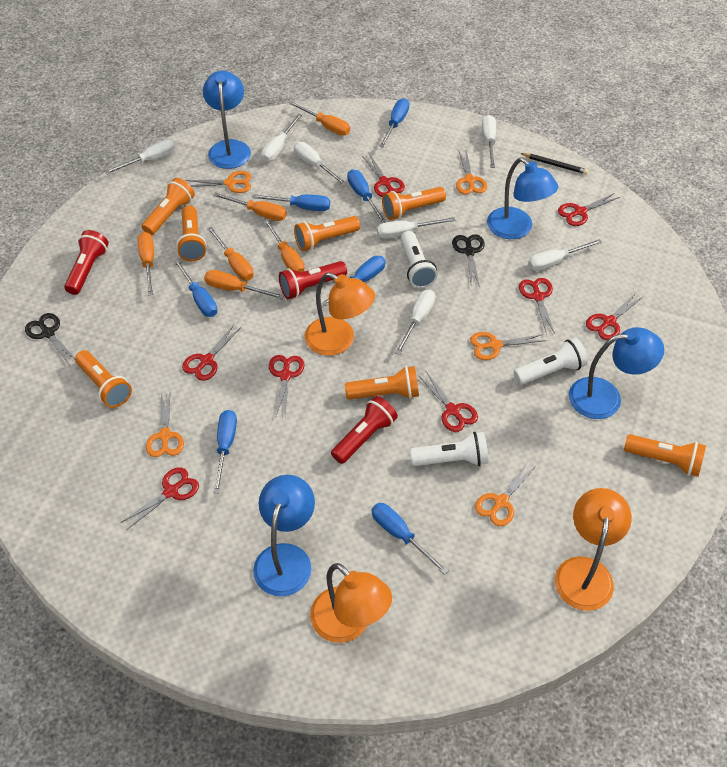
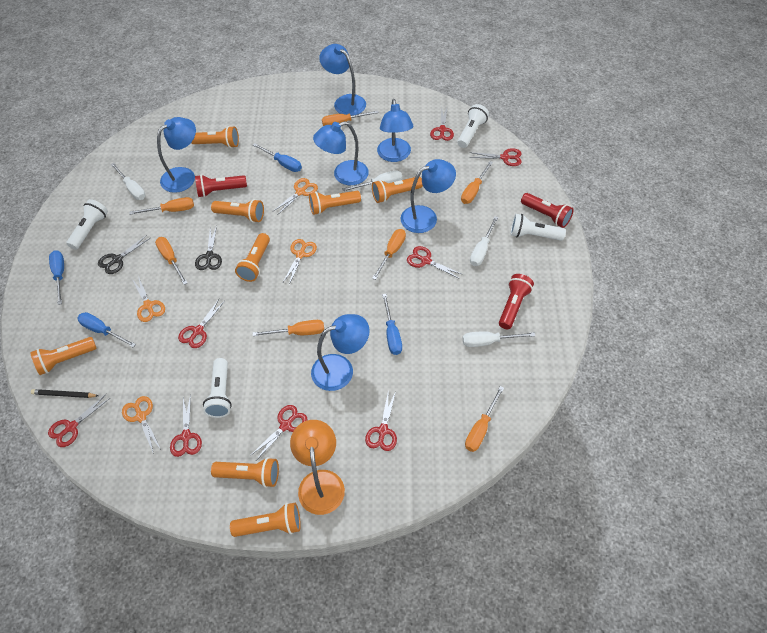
blue lamp: 4 -> 6
blue screwdriver: 7 -> 4
orange flashlight: 7 -> 8
orange lamp: 3 -> 1
orange scissors: 5 -> 4
orange screwdriver: 6 -> 7
white flashlight: 3 -> 4
white screwdriver: 7 -> 4

